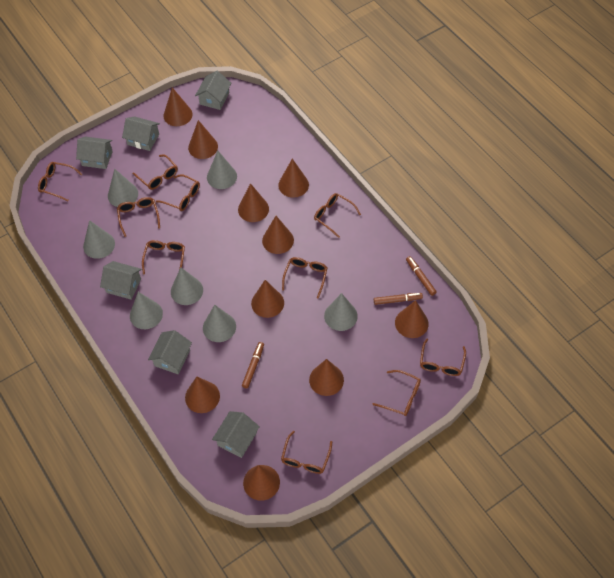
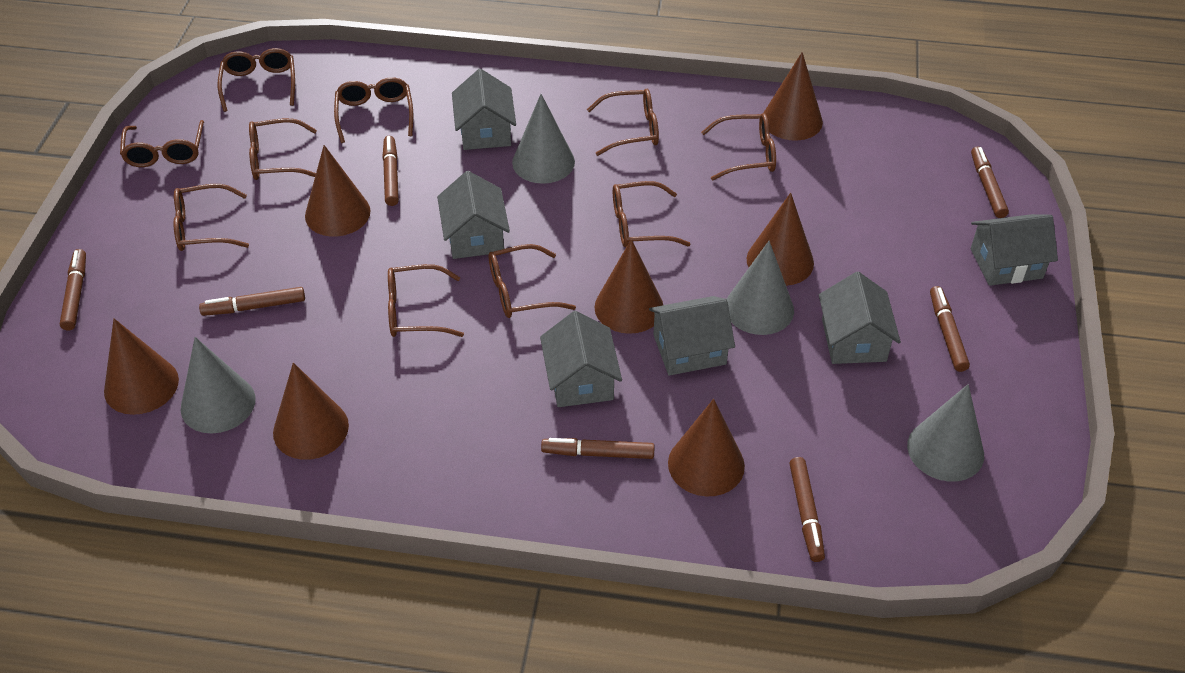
brown cone: 10 -> 7
brown marker: 3 -> 7
grey cone: 7 -> 4

